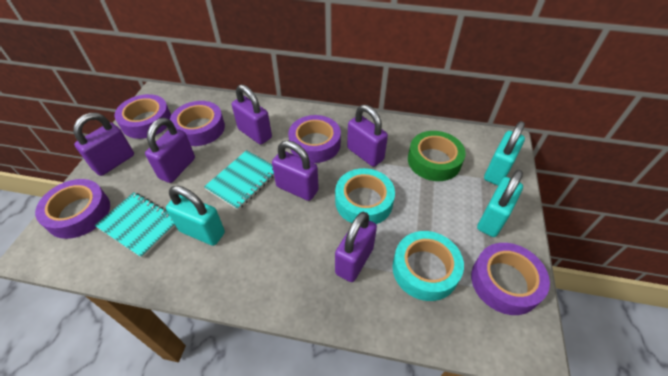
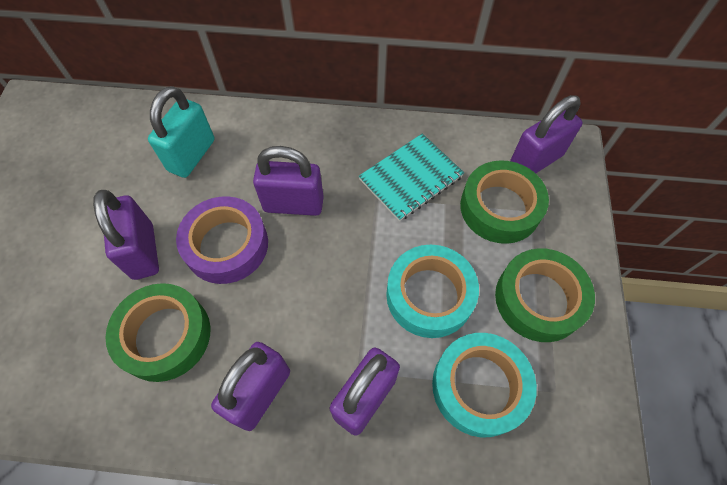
green tape: 1 -> 3
purple padlock: 6 -> 5
purple tape: 5 -> 1
turquoise notebook: 2 -> 1
turquoise padlock: 3 -> 1

